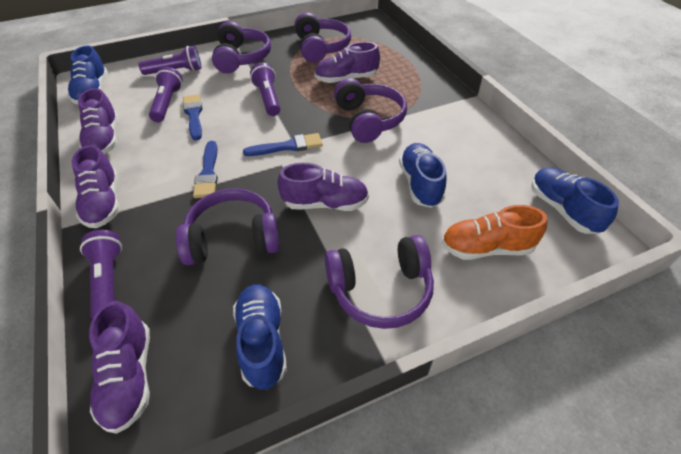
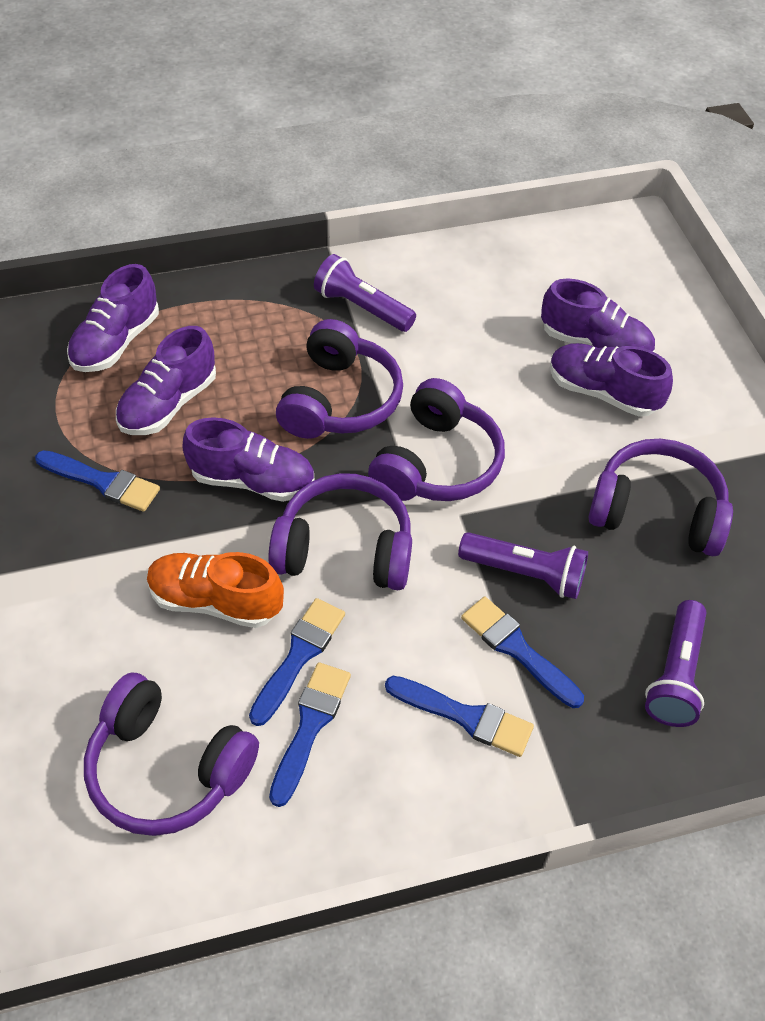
blue brush: 3 -> 5
blue shoe: 4 -> 0
purple flashlight: 4 -> 3

